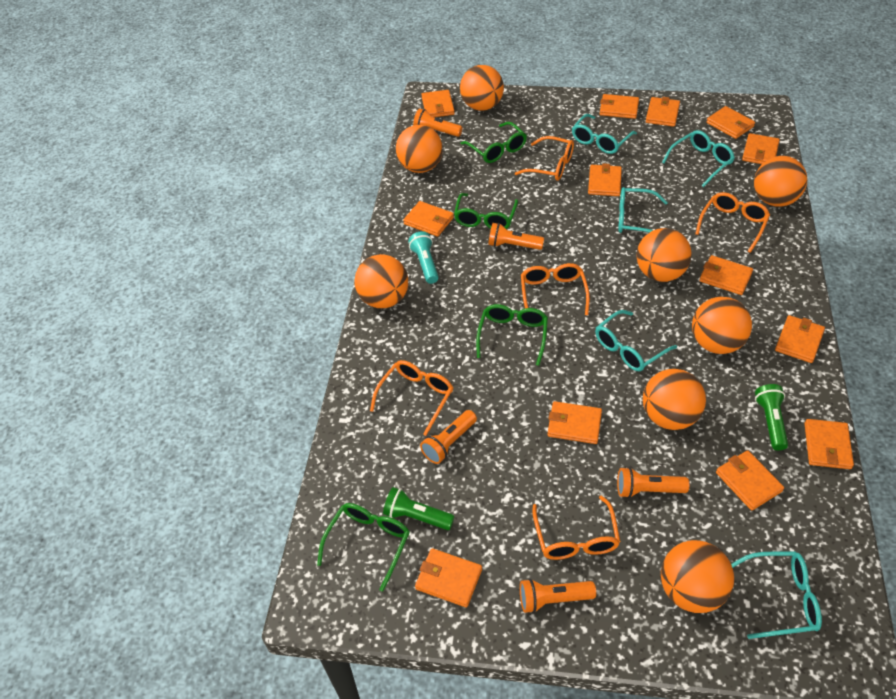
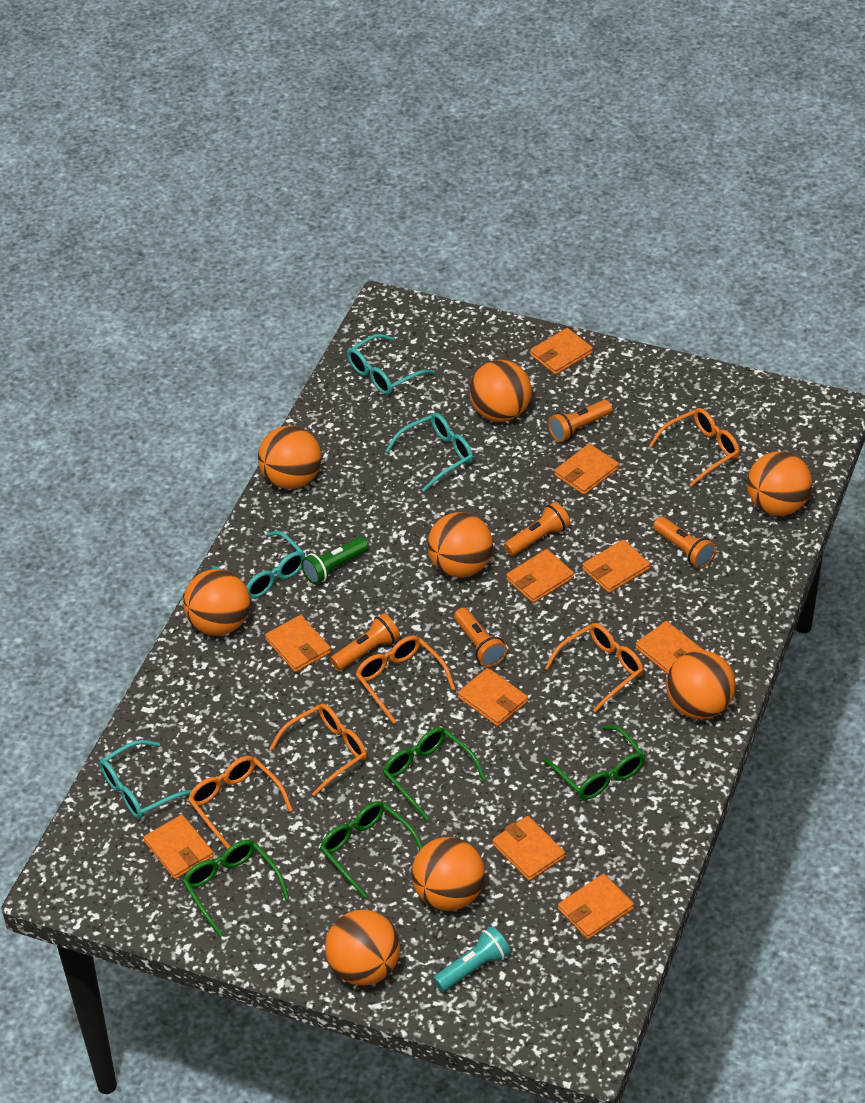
green flashlight: 2 -> 1
orange wallet: 13 -> 10
turquoise glasses: 5 -> 4

